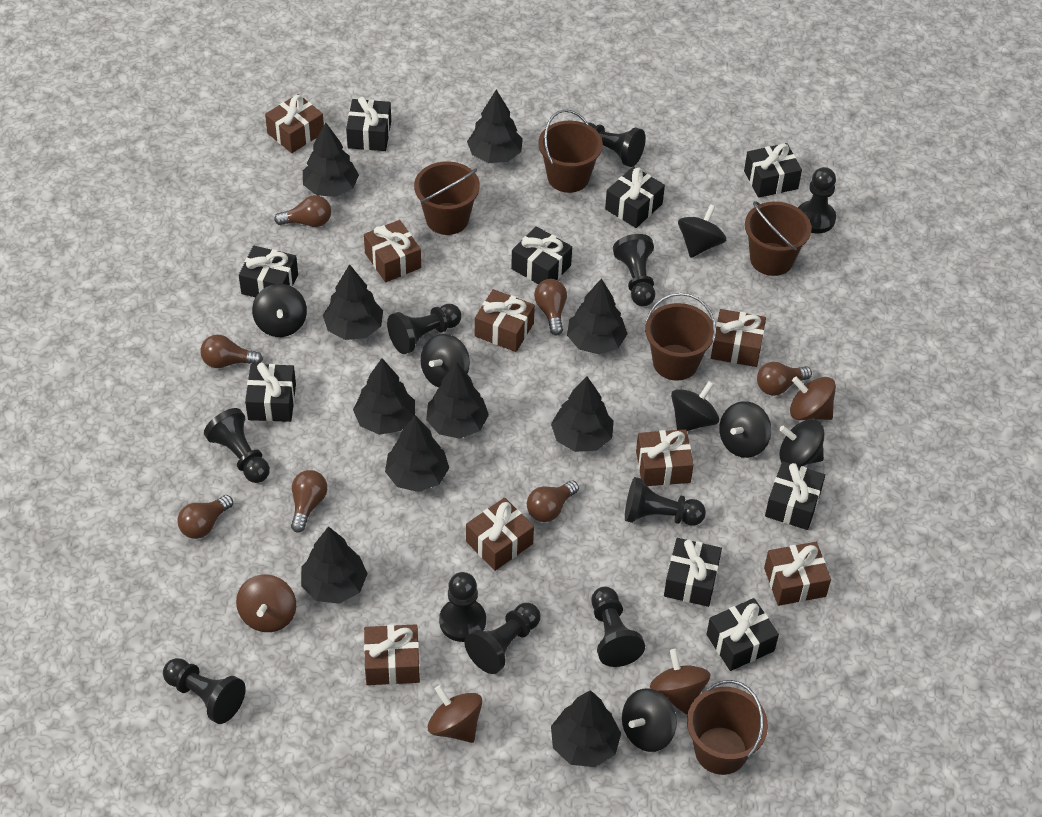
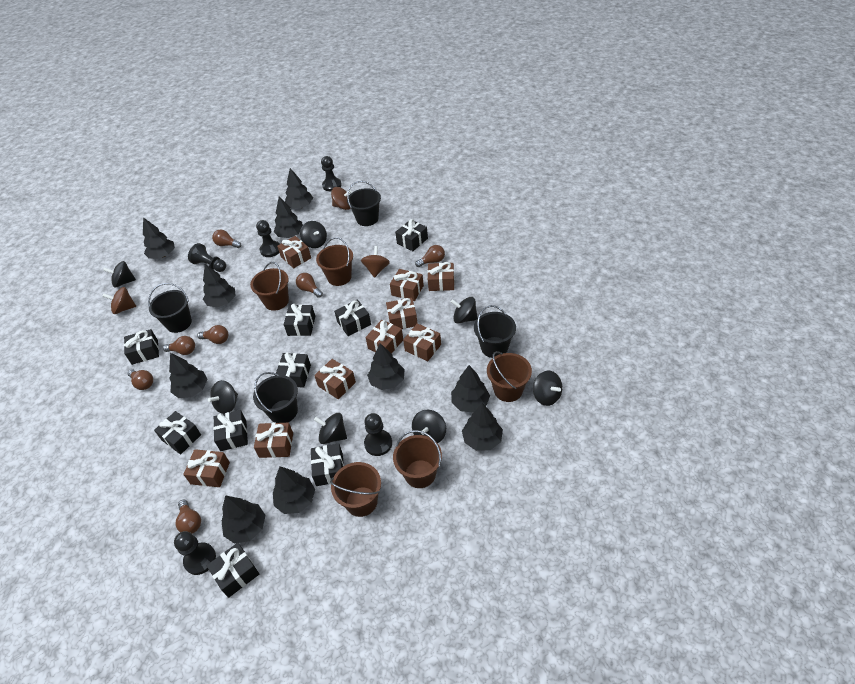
black bucket: 0 -> 4
black pawn: 10 -> 5
brown gift: 8 -> 9
brown spinning top: 4 -> 3

